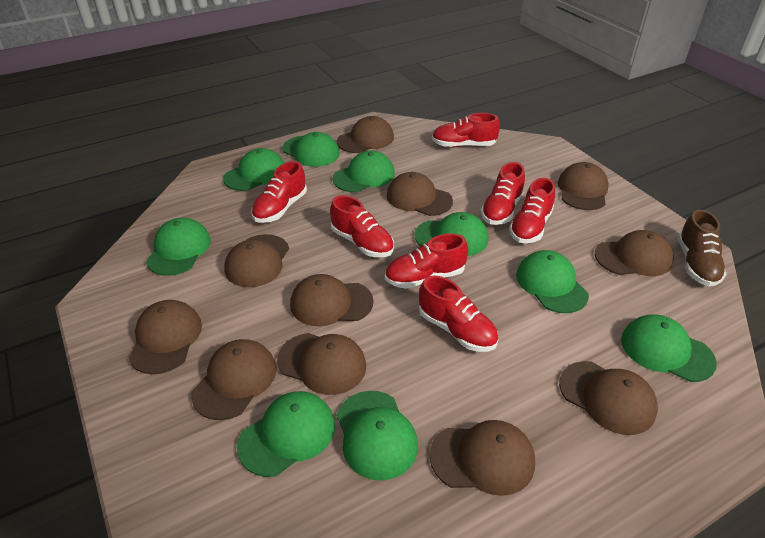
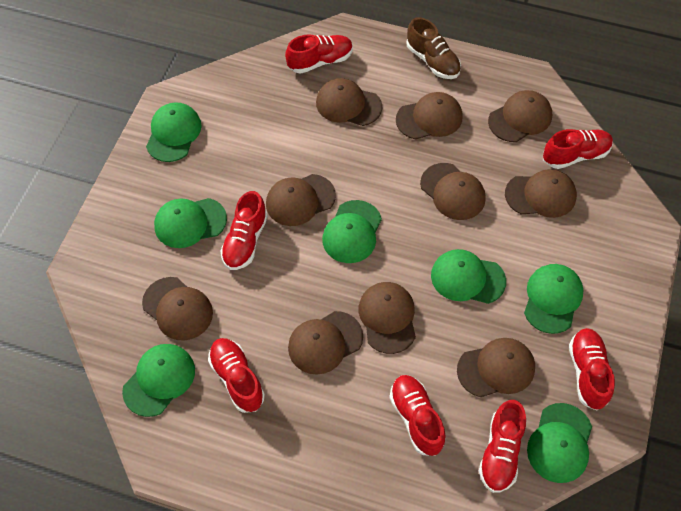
brown cap: 11 -> 10
green cap: 9 -> 7

